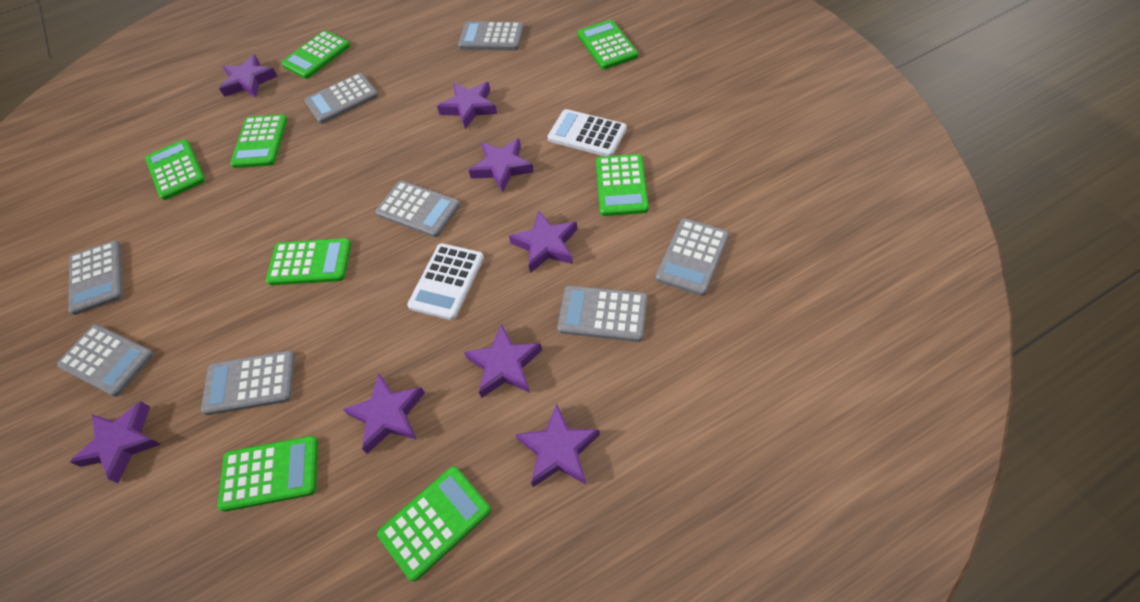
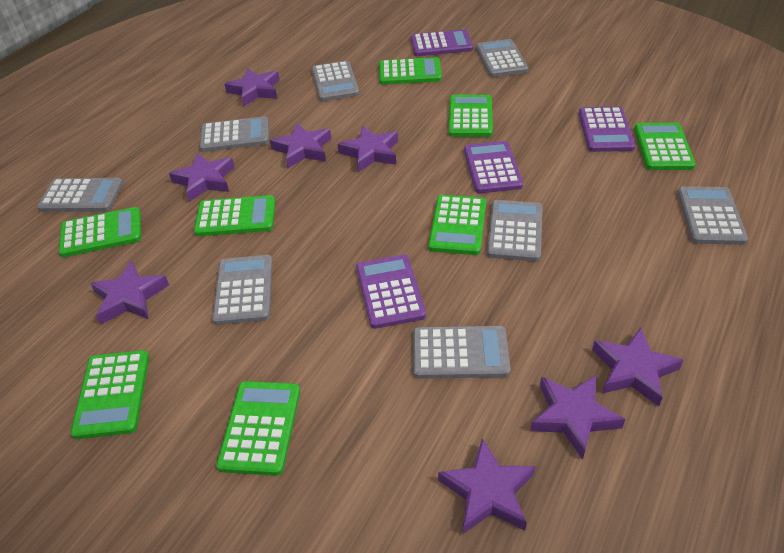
purple calculator: 0 -> 4
white calculator: 2 -> 0

